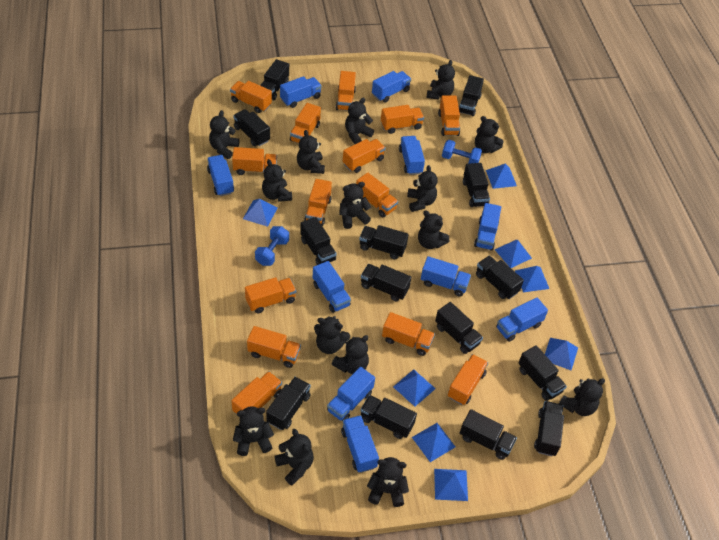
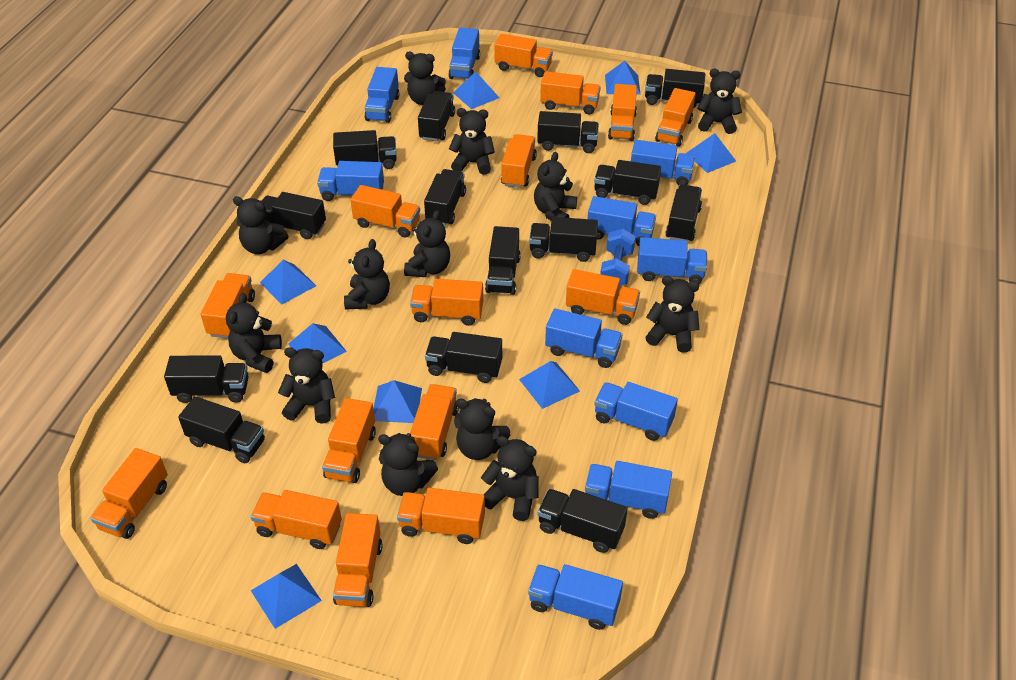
black teddy bear: 15 -> 13
blue dumbbell: 2 -> 1
orange truck: 14 -> 15

